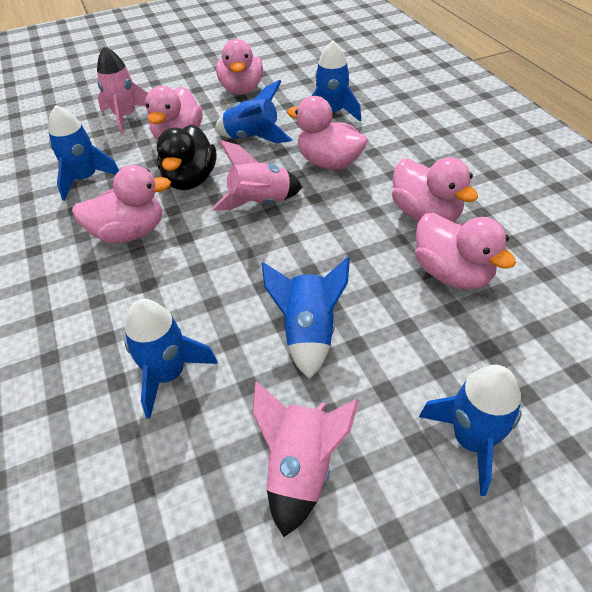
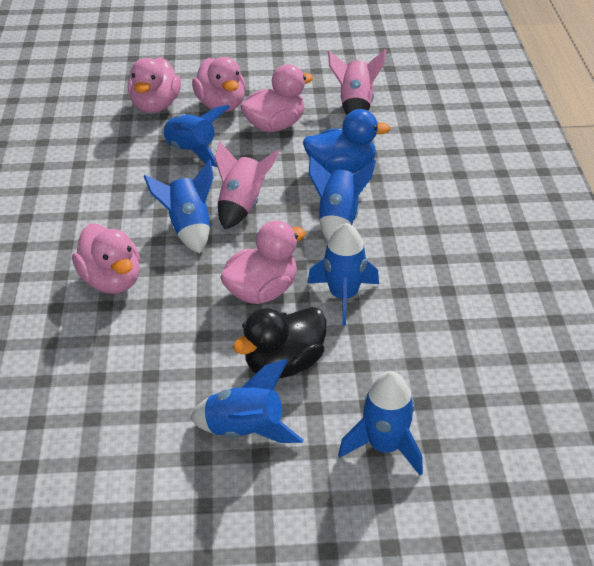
blue duck: 0 -> 1
pink duck: 6 -> 5
pink rocket: 3 -> 2

